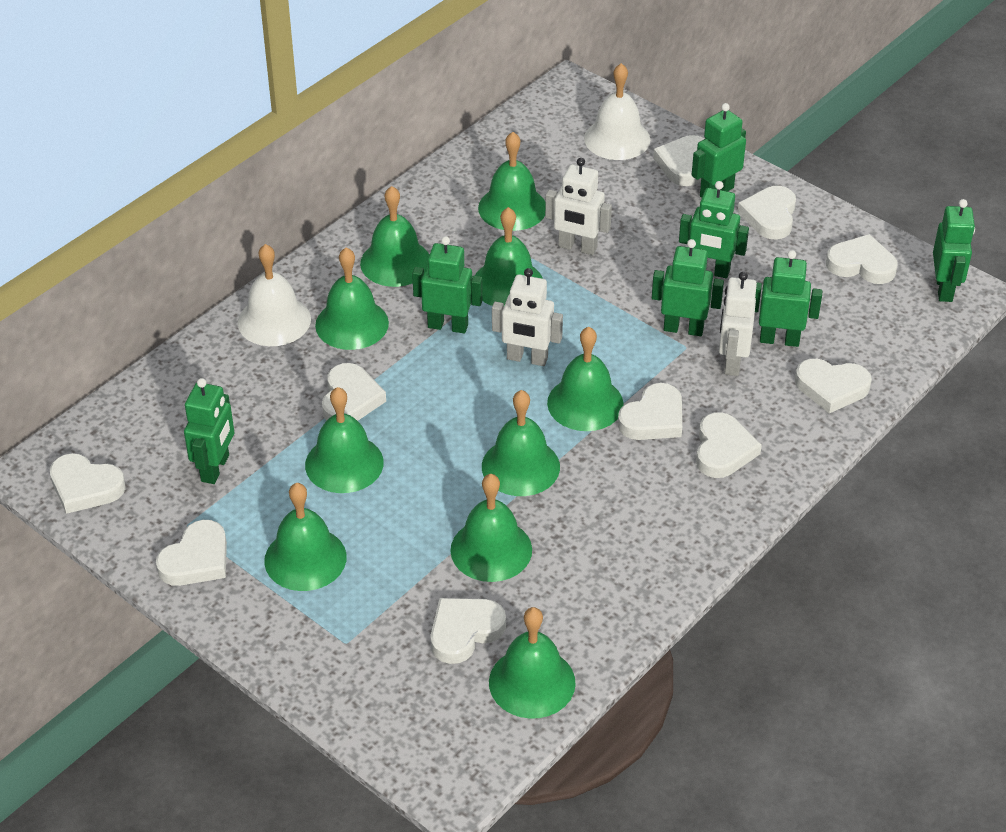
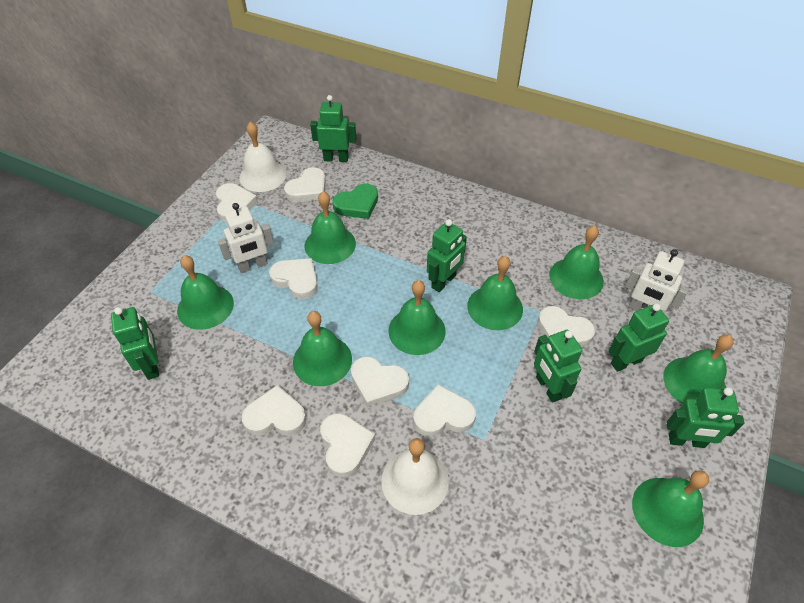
green bell: 10 -> 8
green heart: 0 -> 1
green robot: 7 -> 6
white heart: 10 -> 8
white robot: 3 -> 2

